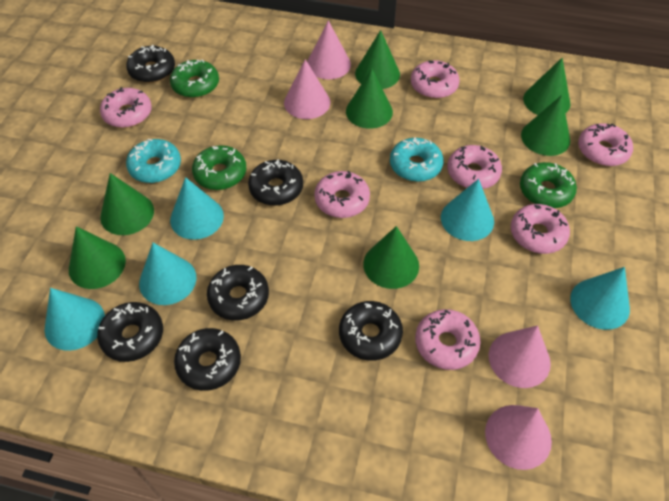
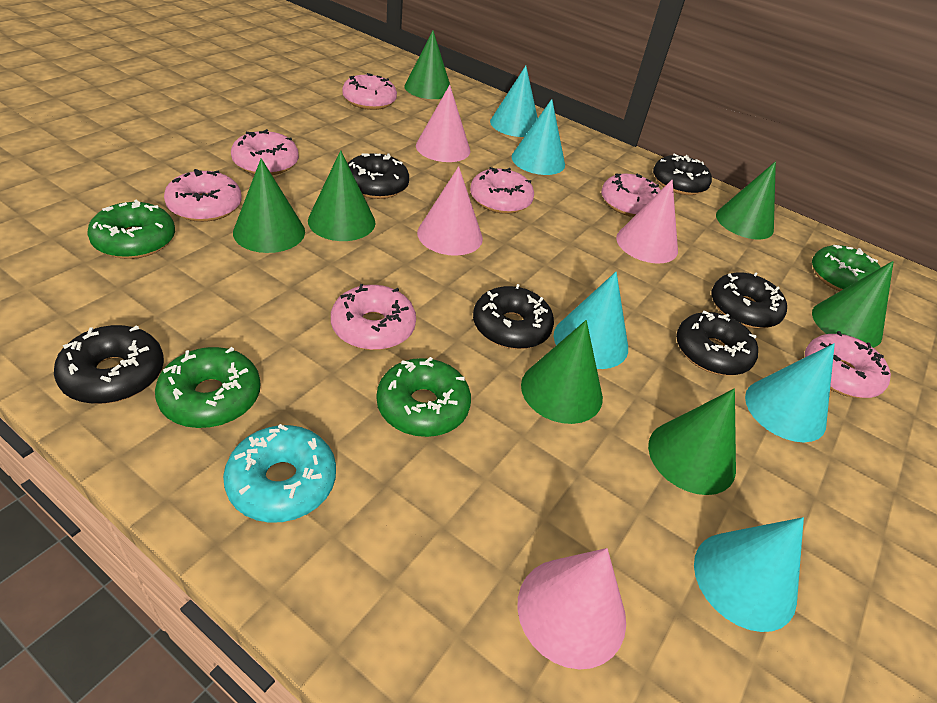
green donut: 3 -> 4
turquoise donut: 2 -> 1

